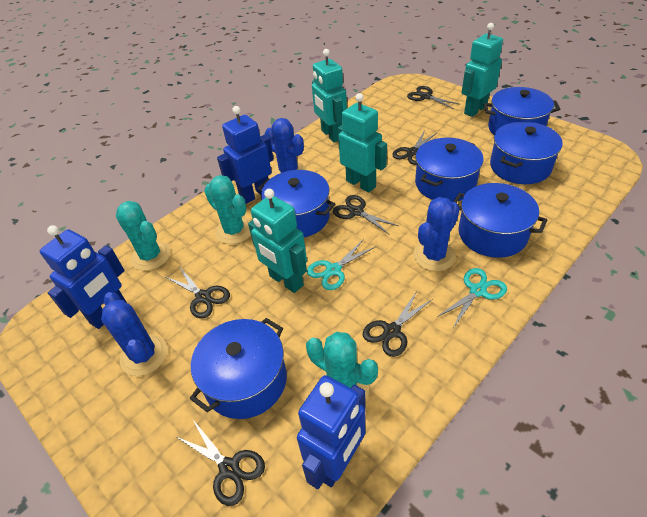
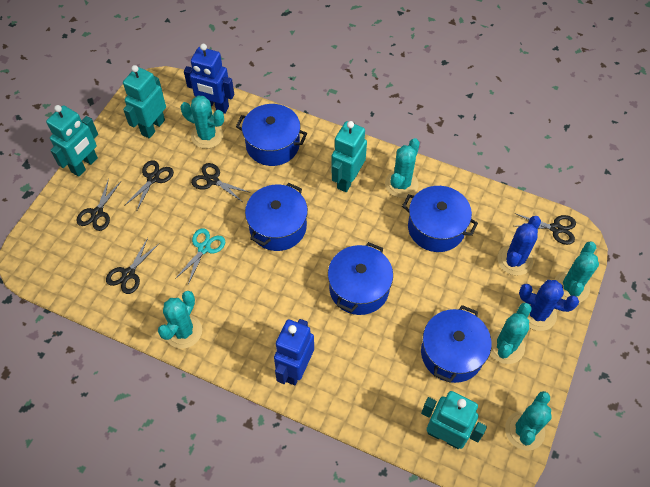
black scissors: 6 -> 5
blue cactus: 3 -> 2
blue pot: 6 -> 5
blue robot: 3 -> 2
turquoise cactus: 3 -> 6
turquoise scissors: 2 -> 1

